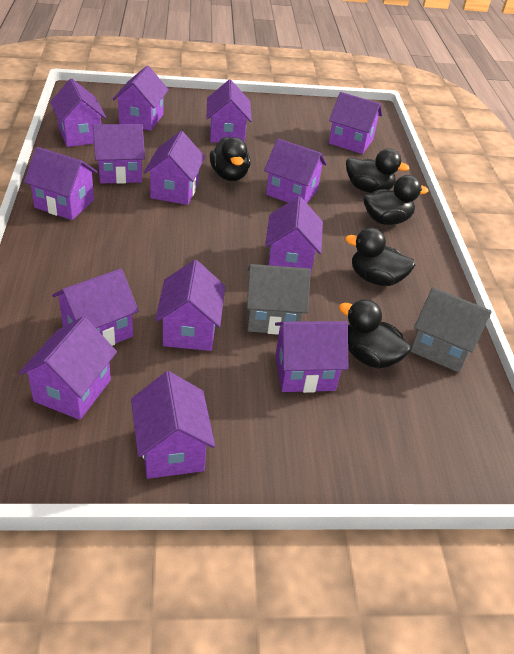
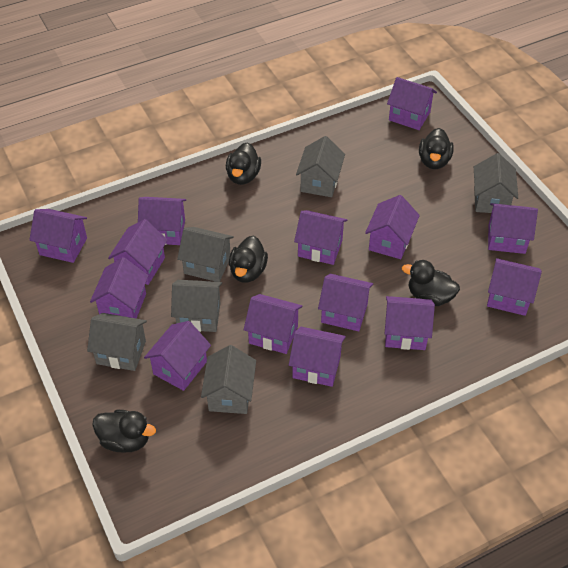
grey house: 2 -> 6

